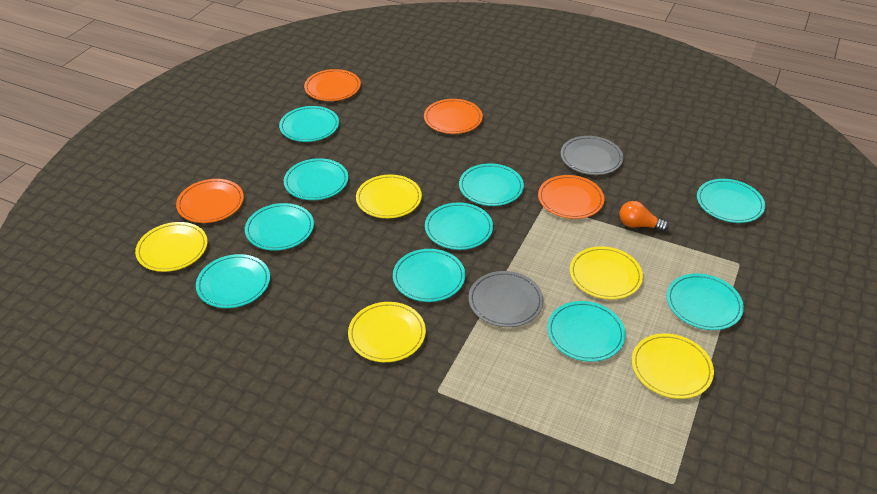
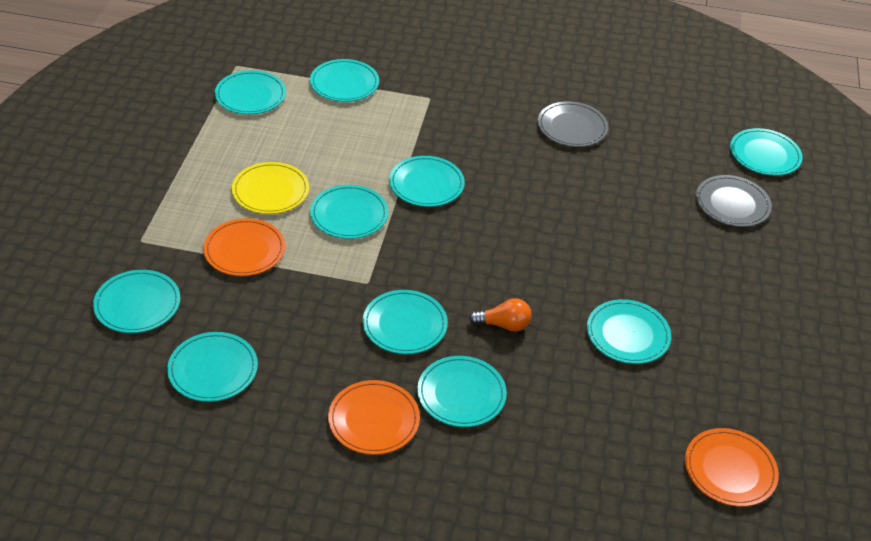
orange plate: 4 -> 3
yellow plate: 5 -> 1

